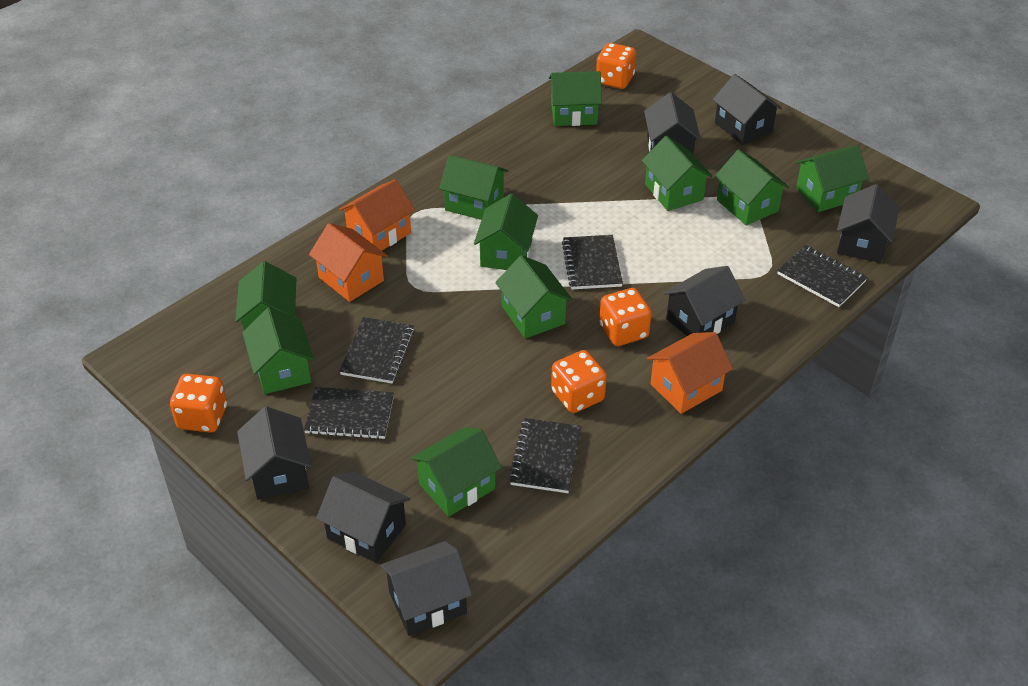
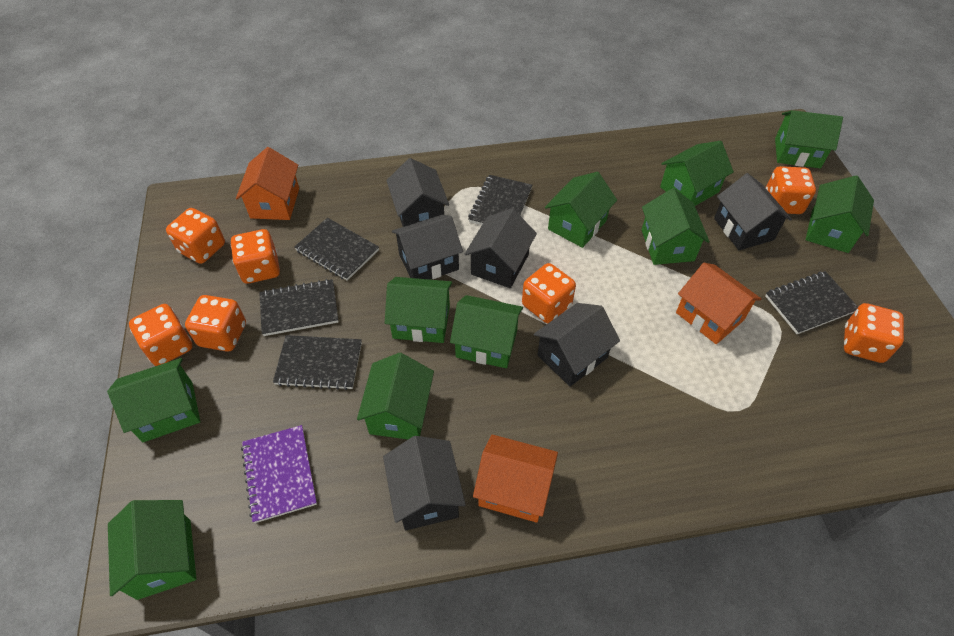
black house: 7 -> 6
orange dice: 4 -> 7
purple notebook: 0 -> 1

